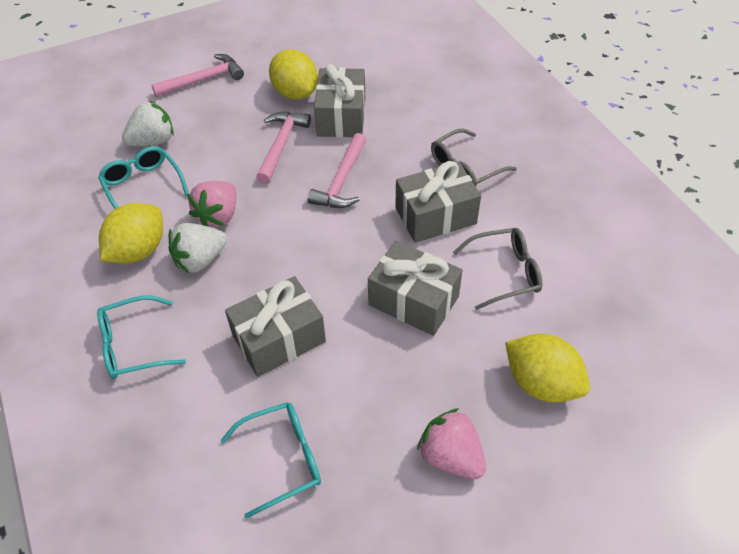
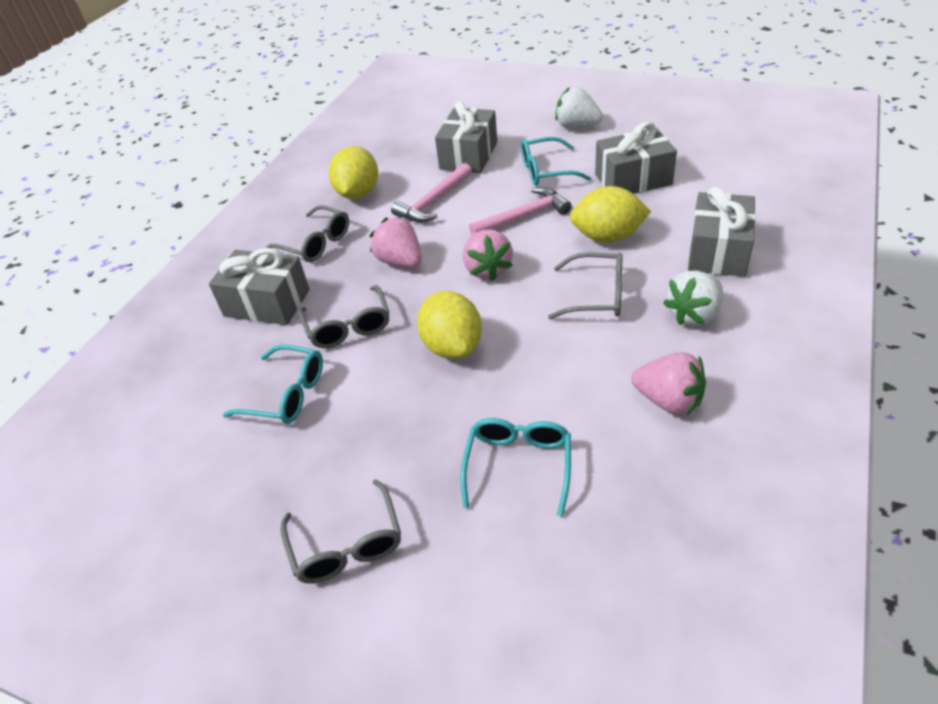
grey glasses: 2 -> 4
pink hammer: 3 -> 2
pink strawberry: 2 -> 3

